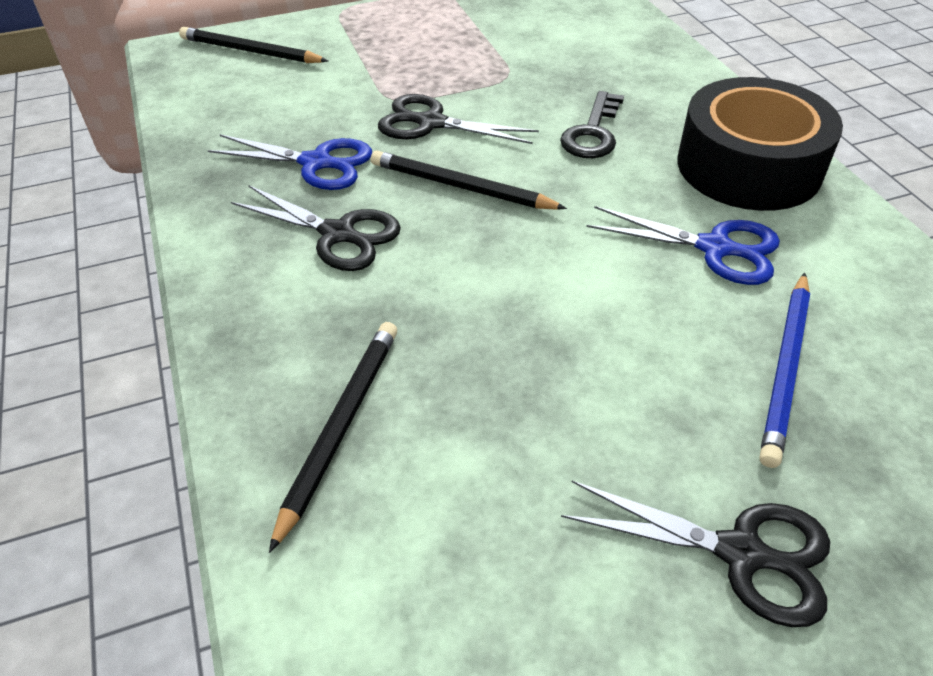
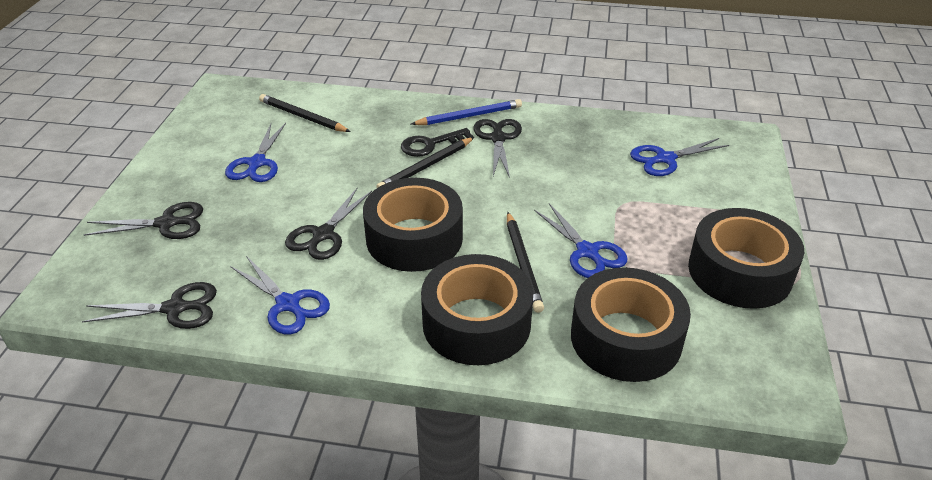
black scissors: 3 -> 4
black tape: 1 -> 4
blue scissors: 2 -> 4

